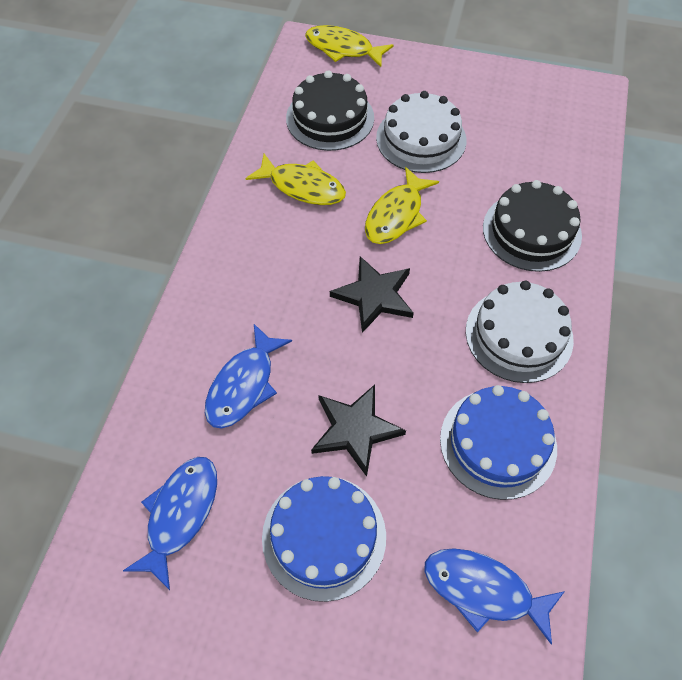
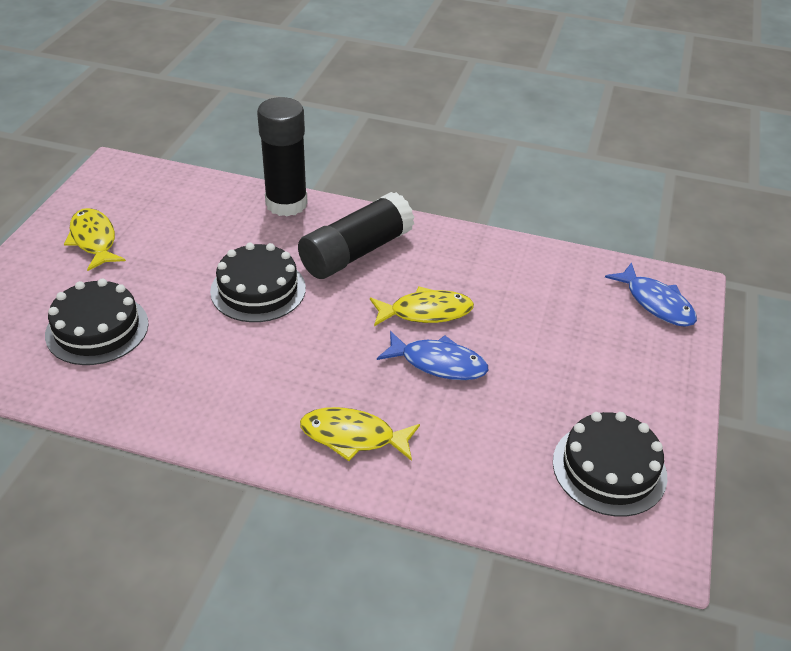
black cake: 2 -> 3
black glue stick: 0 -> 2
black star: 2 -> 0
blue cake: 2 -> 0
blue fish: 3 -> 2
white cake: 2 -> 0

